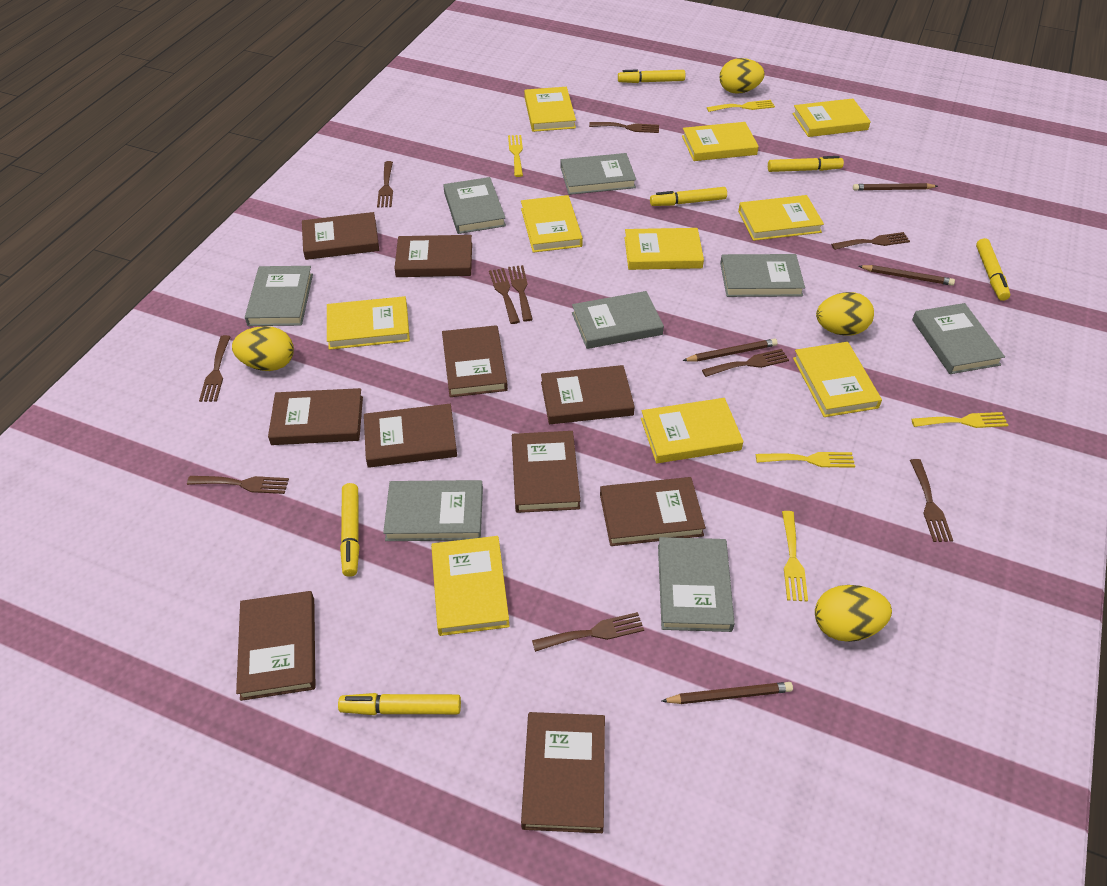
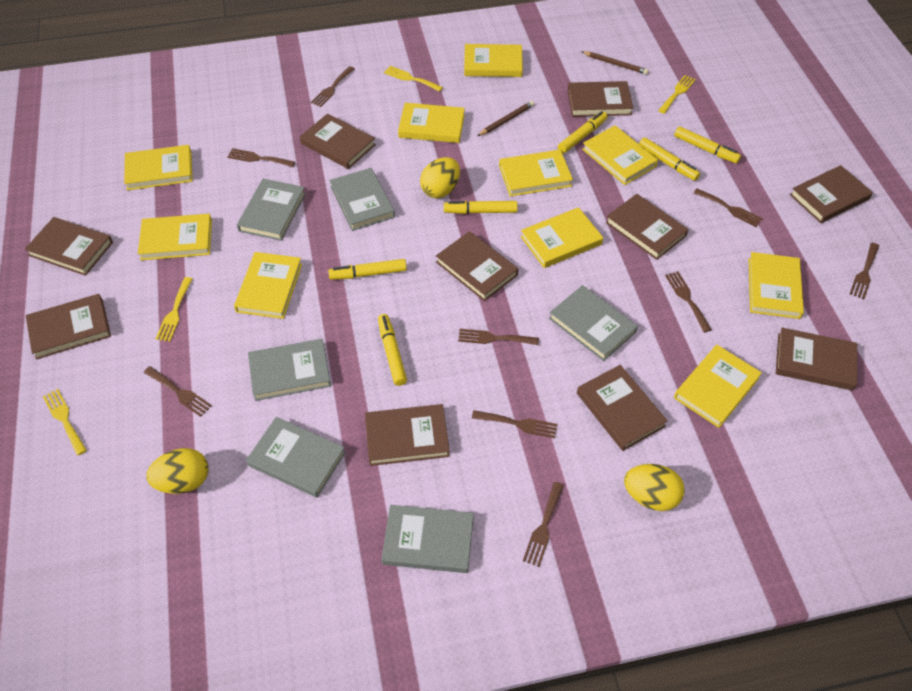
brown fork: 10 -> 9
brown pencil: 4 -> 2
grey book: 8 -> 6
yellow egg: 4 -> 3
yellow fork: 5 -> 4

